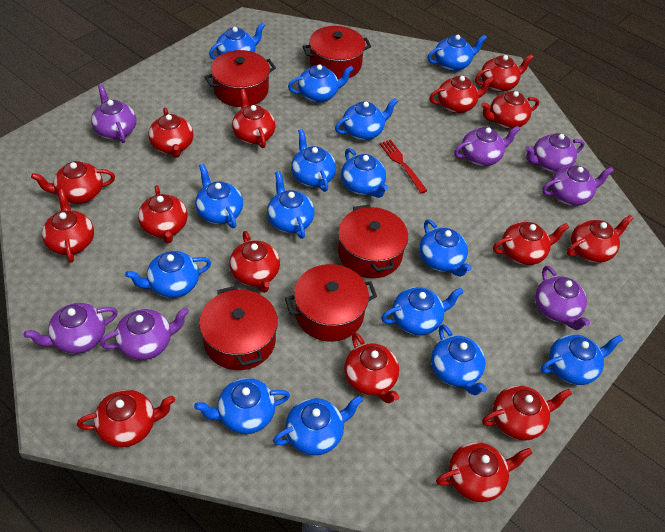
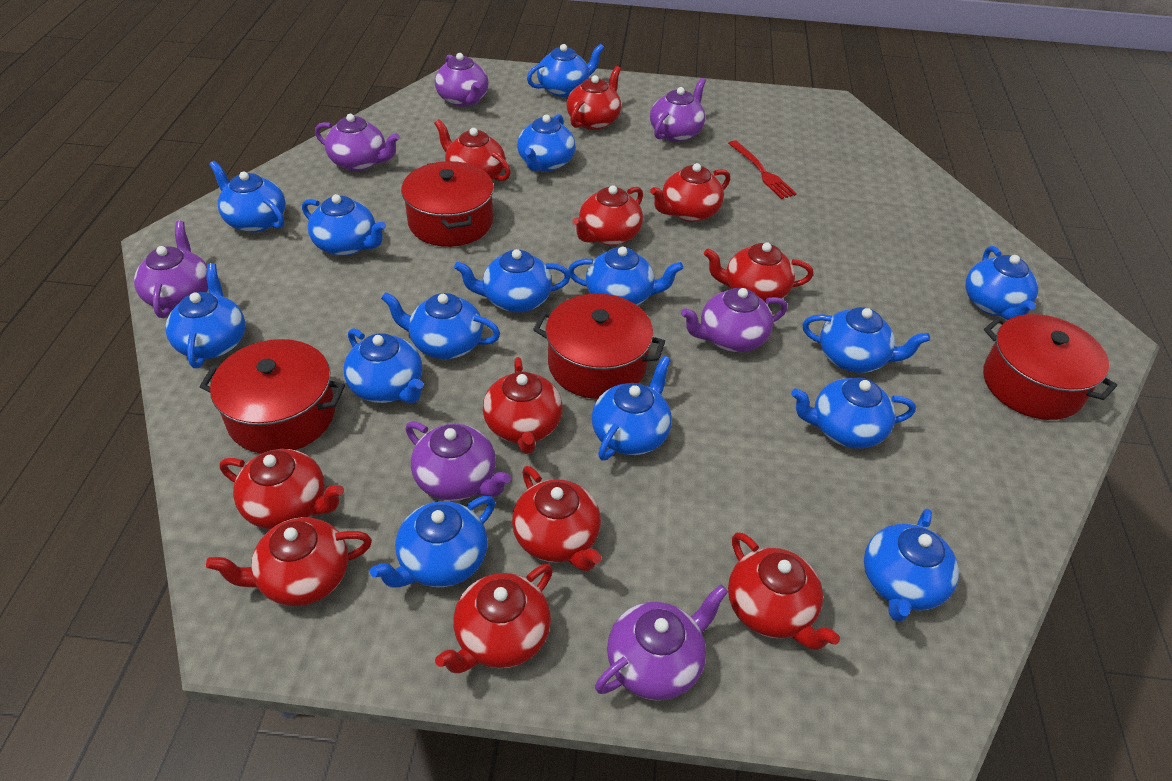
red pot: 5 -> 4
red teapot: 15 -> 11

